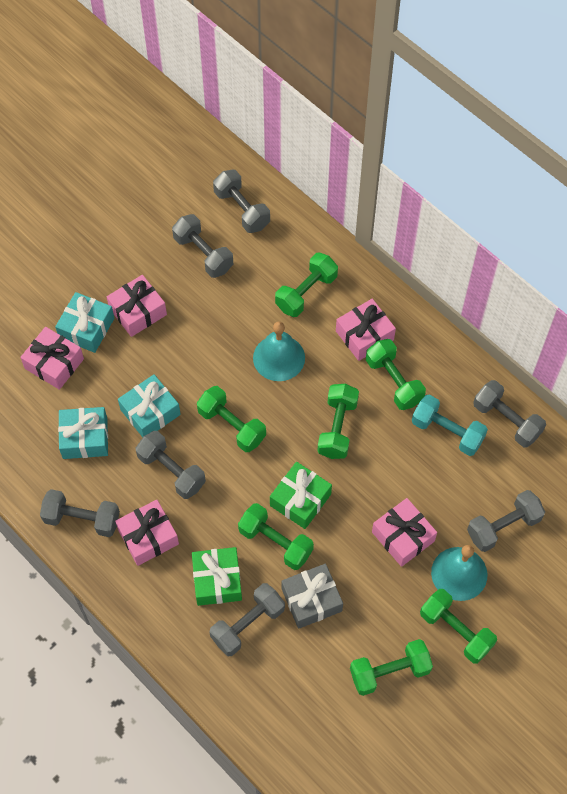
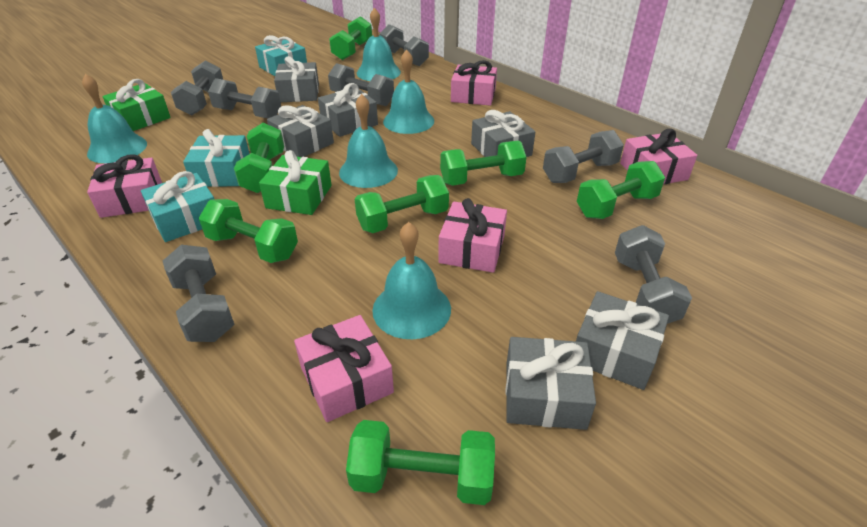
grey gift: 1 -> 6
turquoise bell: 2 -> 5
turquoise dumbbell: 1 -> 0

